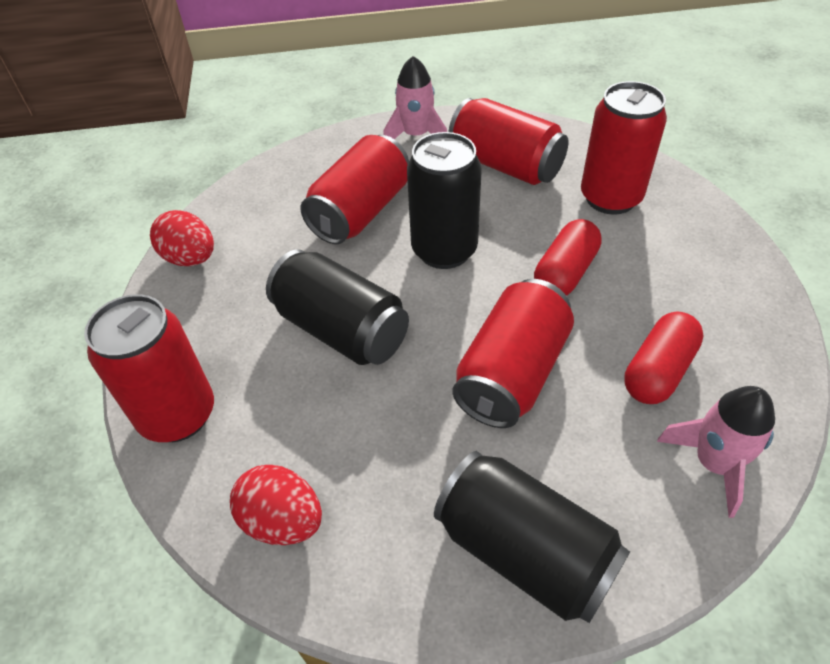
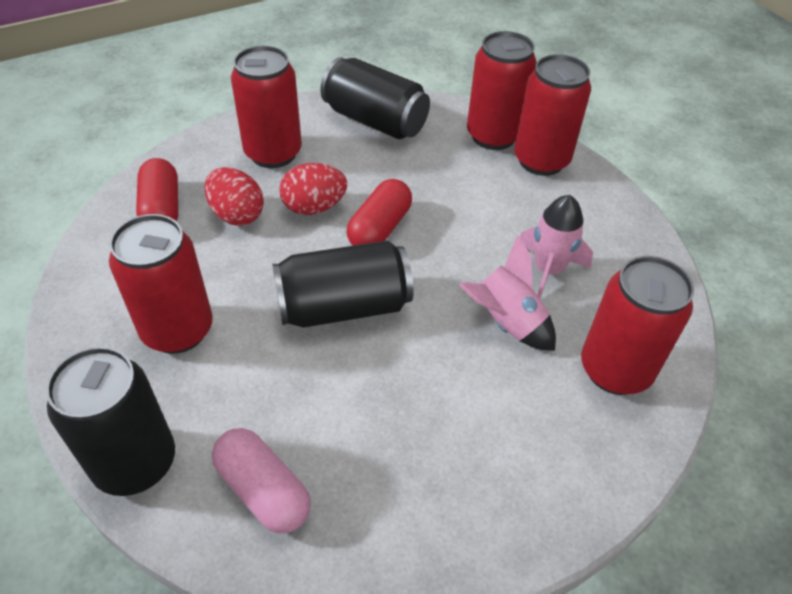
pink capsule: 0 -> 1

